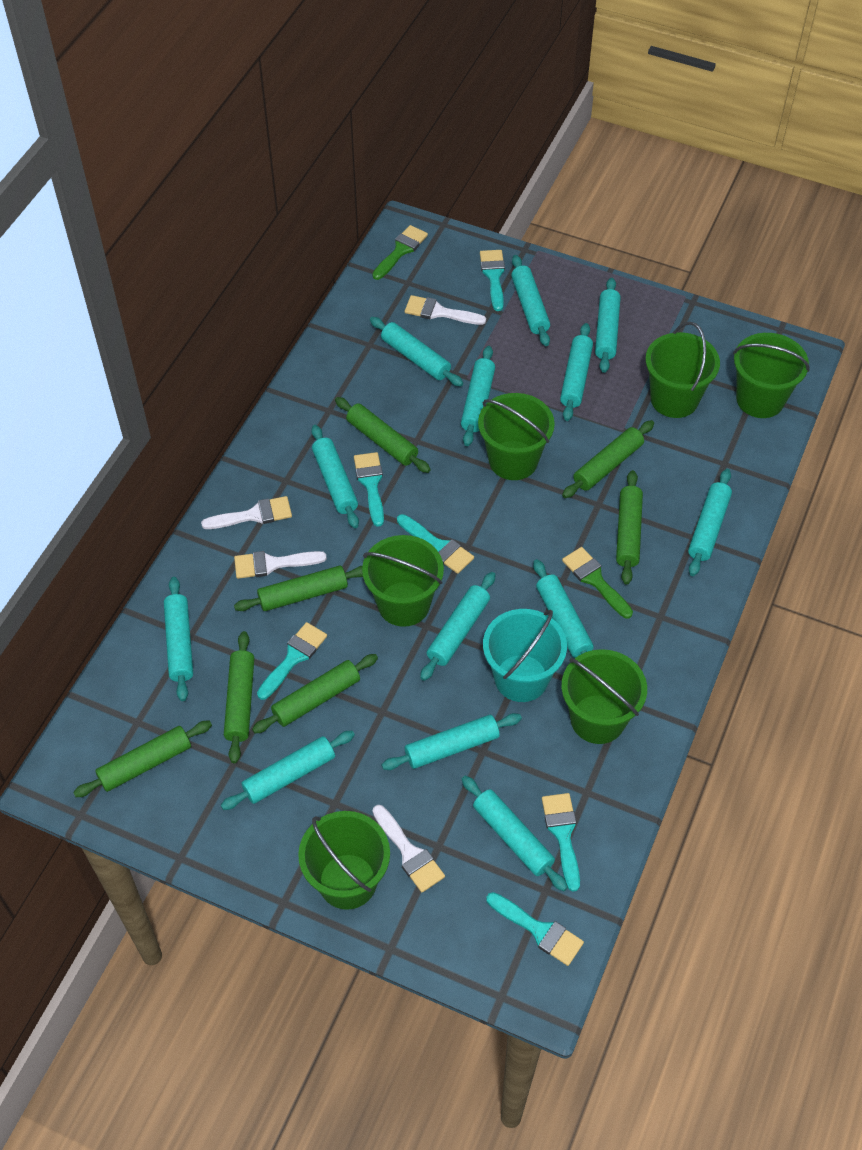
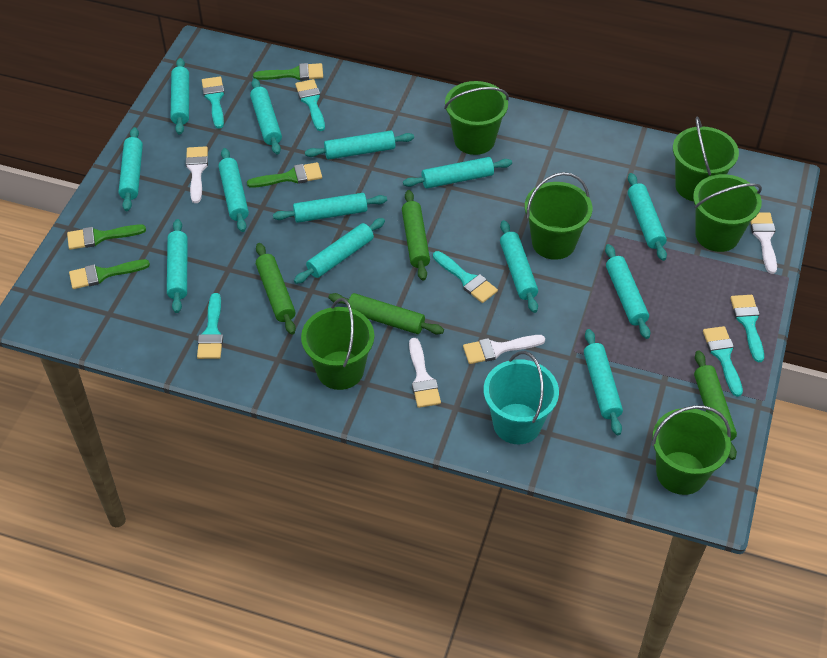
green brush: 2 -> 4
green rolling pin: 7 -> 4

